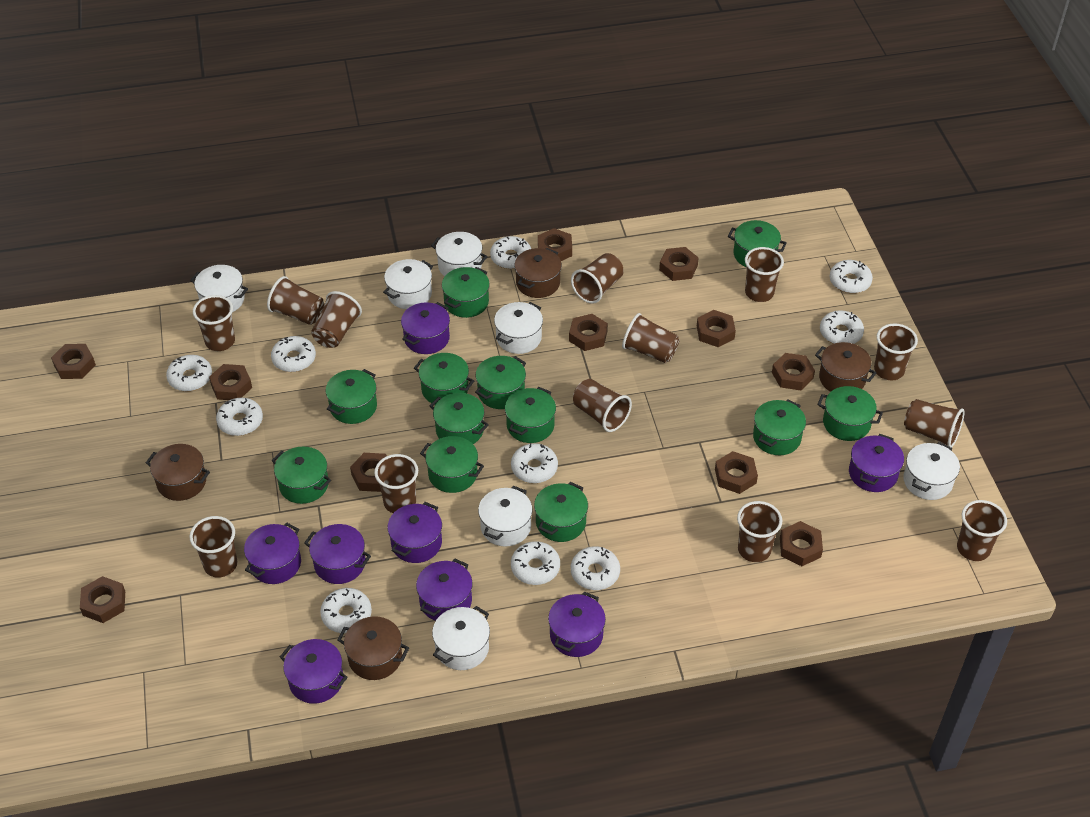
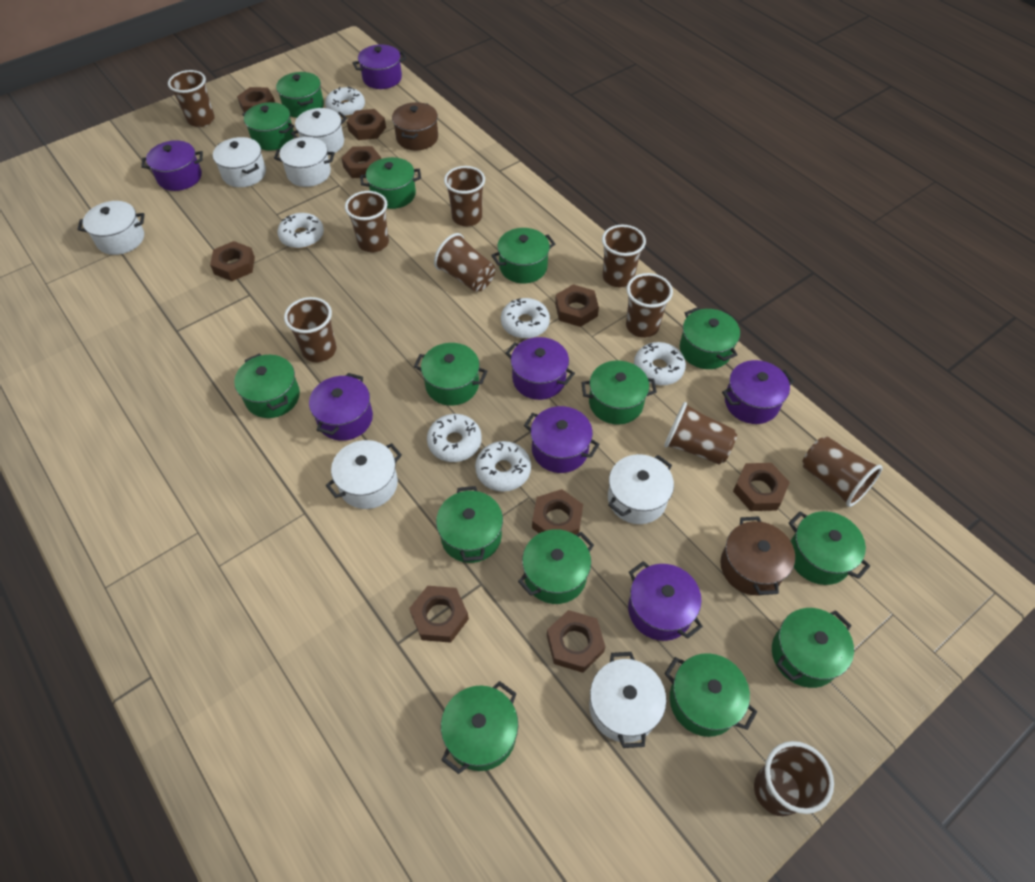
brown cup: 13 -> 10
brown nut: 11 -> 9
brown pot: 4 -> 2
green pot: 12 -> 14
purple pot: 8 -> 7
white donut: 10 -> 6

